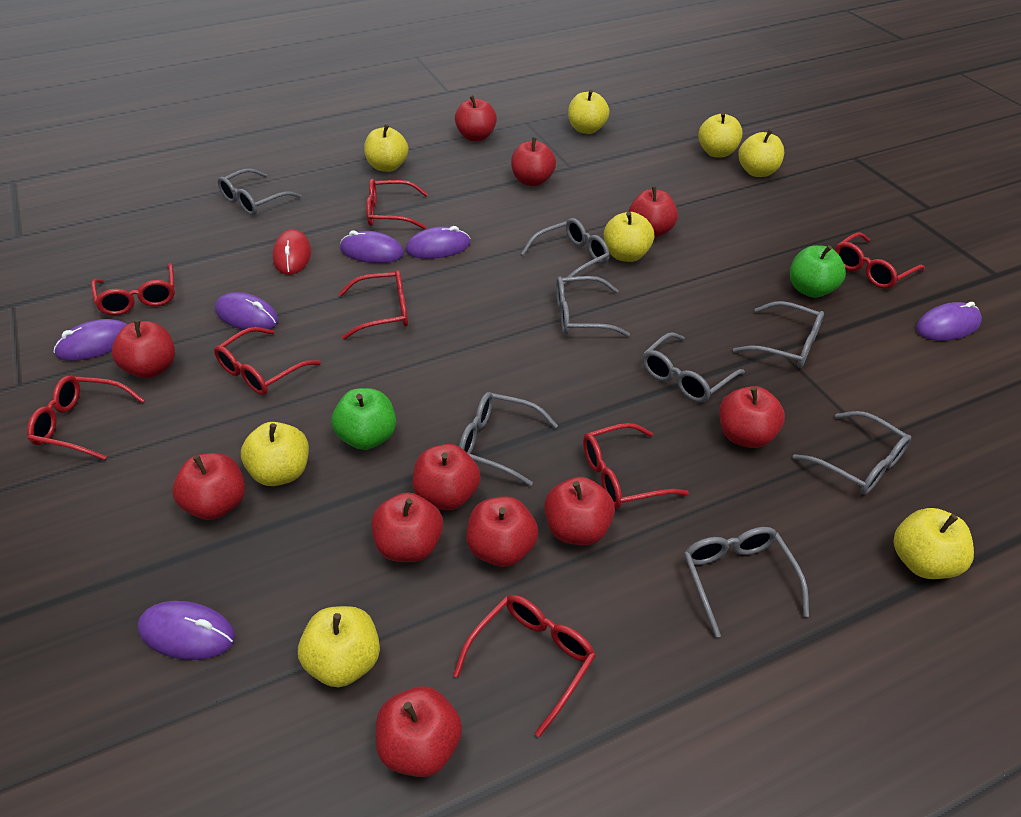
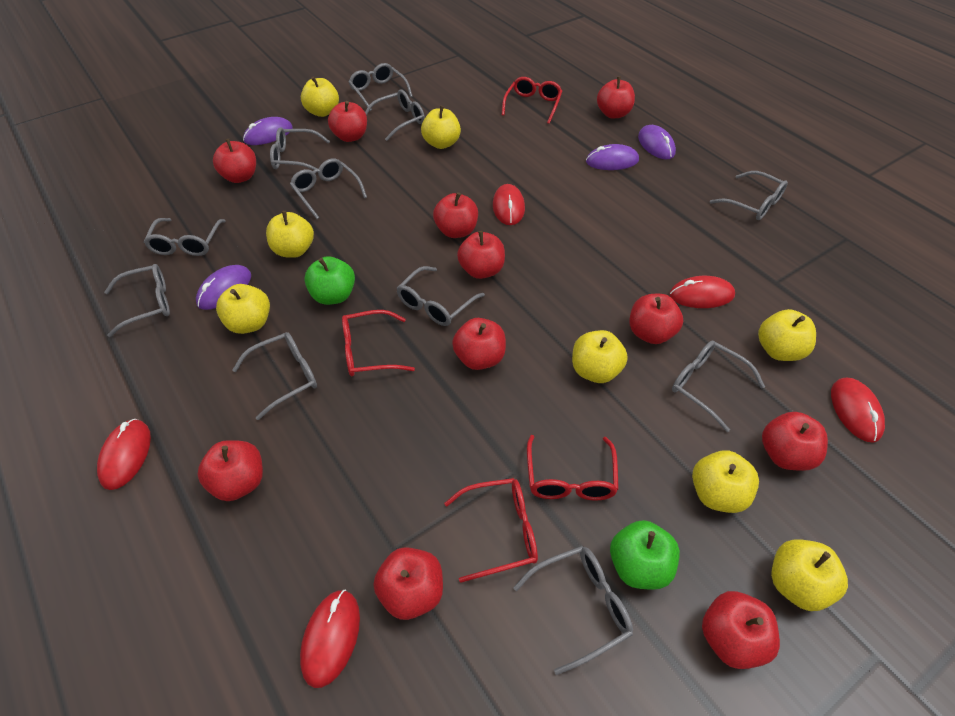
grey glasses: 8 -> 11
purple mouse: 6 -> 4
red glasses: 8 -> 4
red mouse: 1 -> 5

